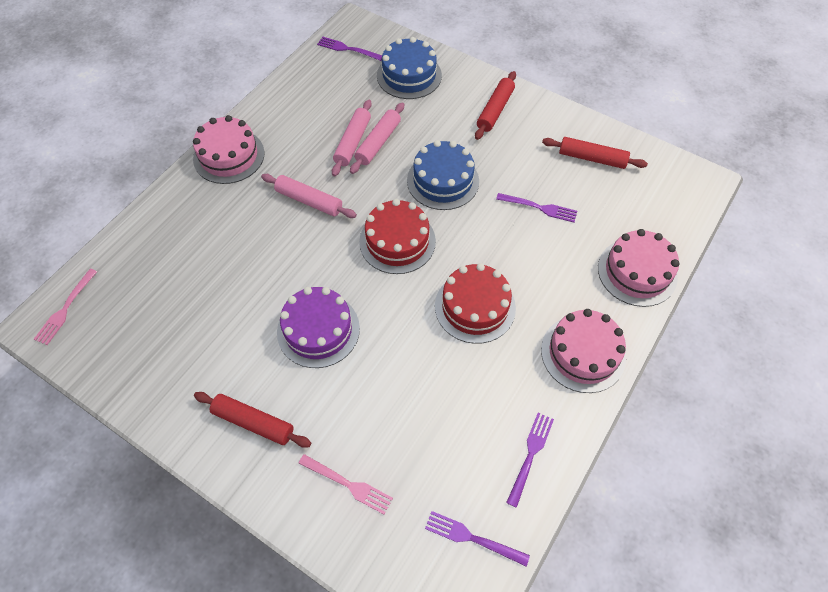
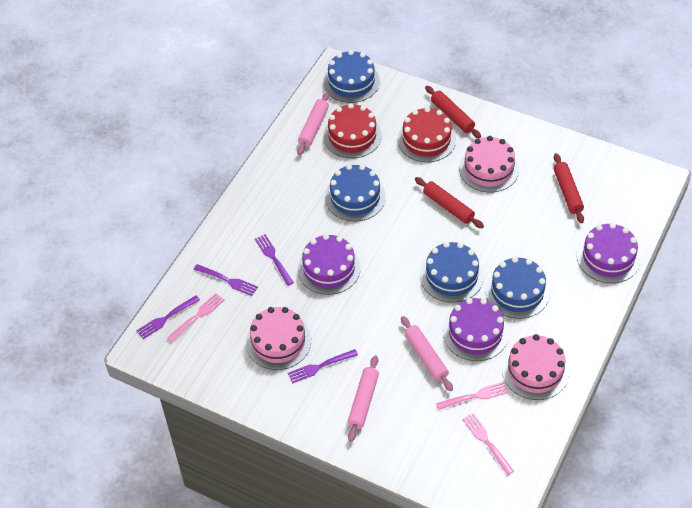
blue cake: 2 -> 4
pink fork: 2 -> 3
purple cake: 1 -> 3

